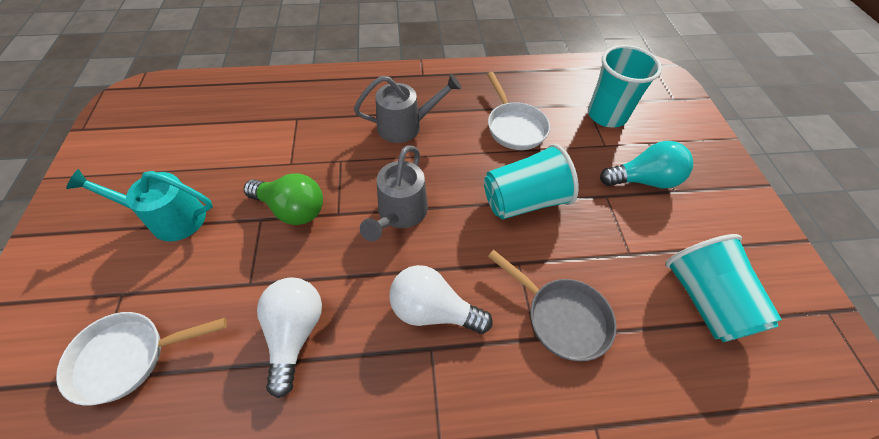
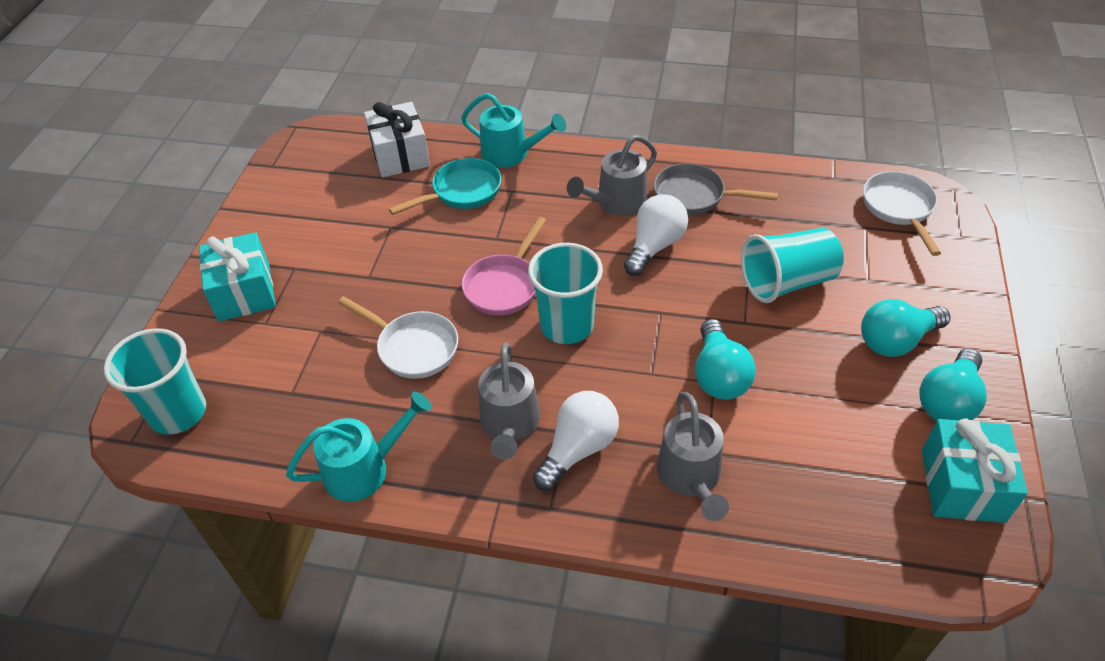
green light bulb: 1 -> 0
grey watering can: 2 -> 3
pink pan: 0 -> 1
turquoise gift: 0 -> 2
turquoise light bulb: 1 -> 3
turquoise pan: 0 -> 1
turquoise watering can: 1 -> 2
white gift: 0 -> 1

